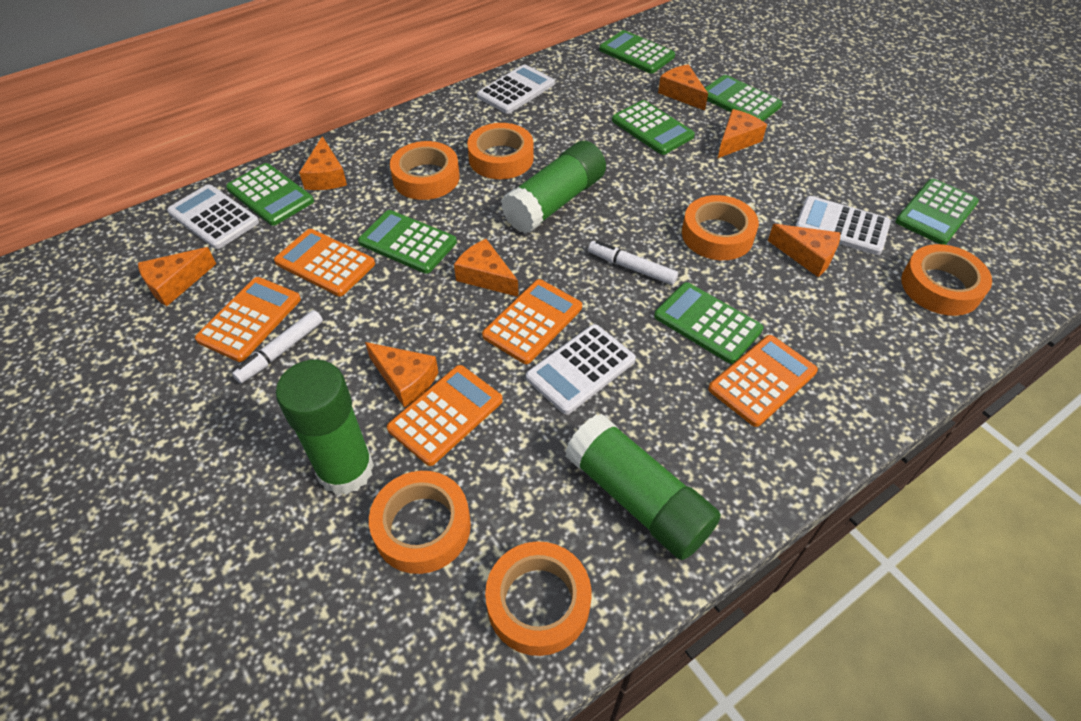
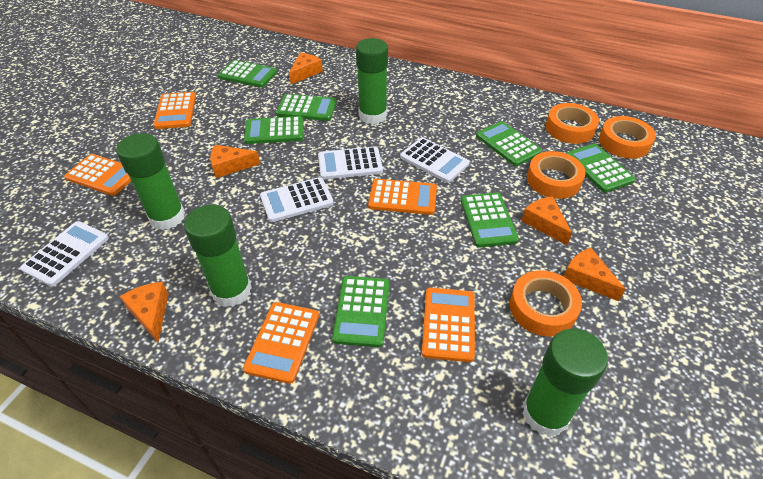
green glue stick: 3 -> 4
orange cheese: 7 -> 5
orange tape: 6 -> 4
white marker: 2 -> 0

